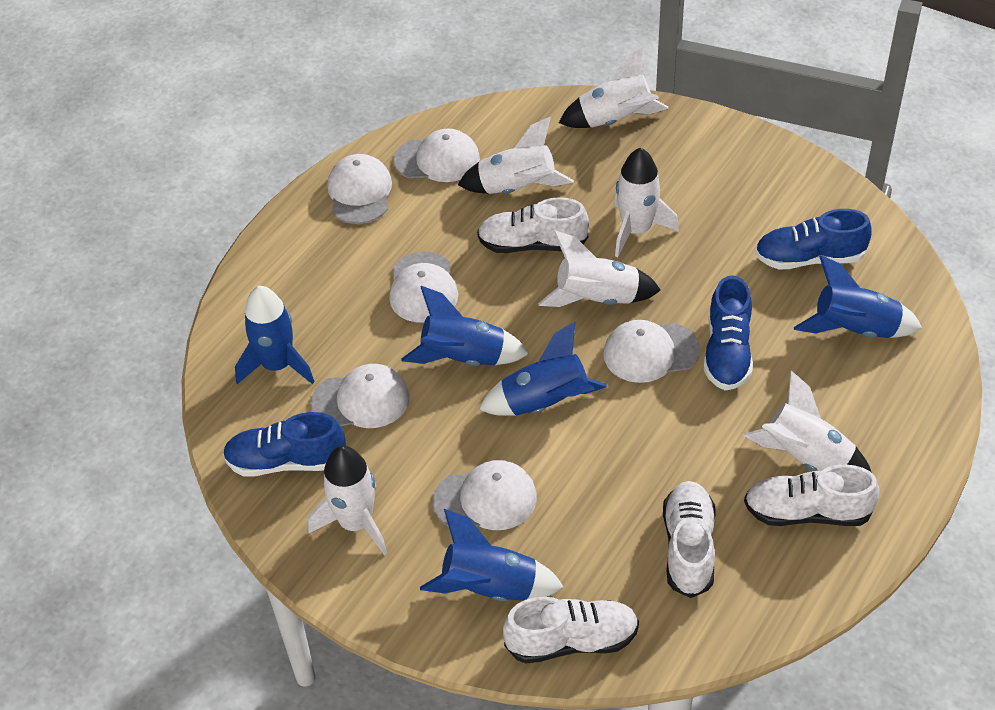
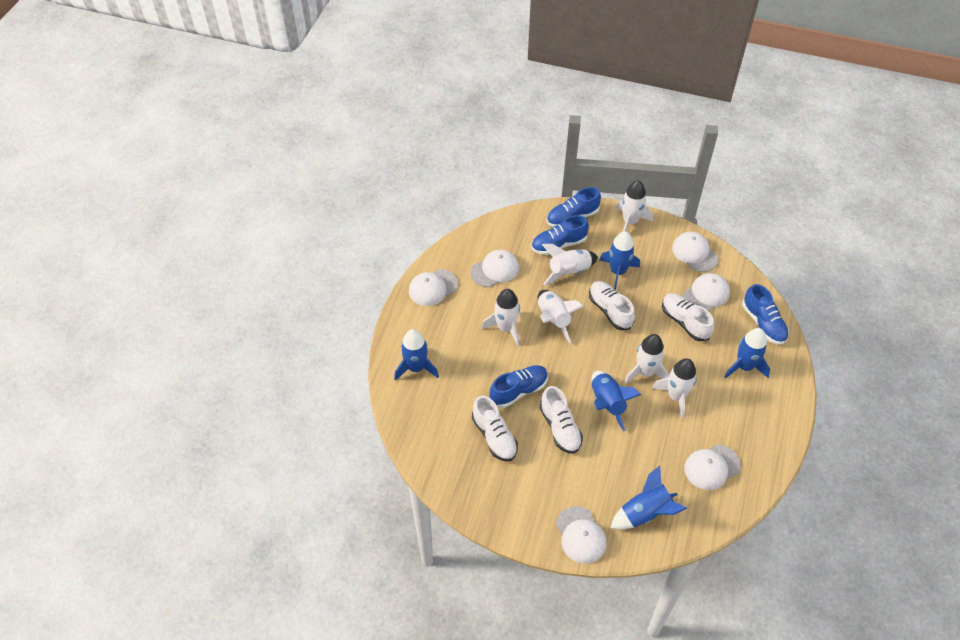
blue shoe: 3 -> 4

